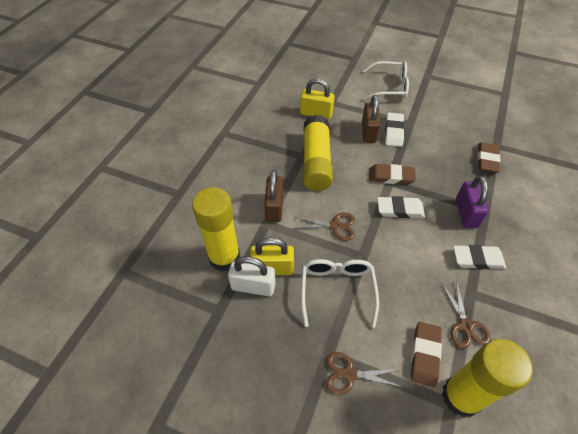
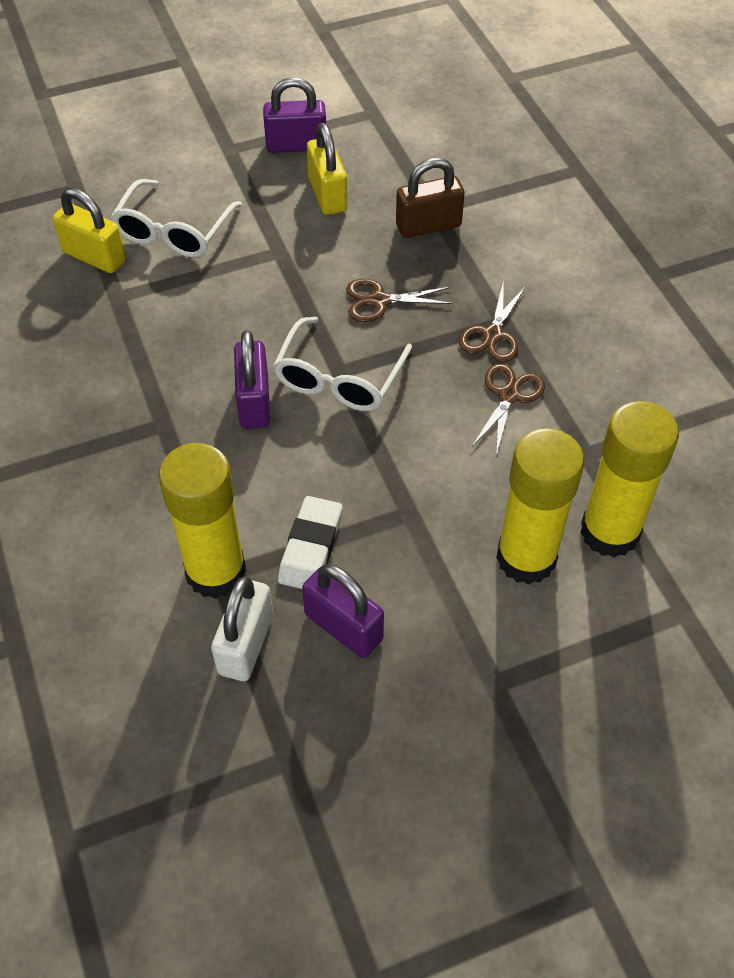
brown eraser: 3 -> 0
brown padlock: 2 -> 1
purple padlock: 1 -> 3
white eraser: 3 -> 1

